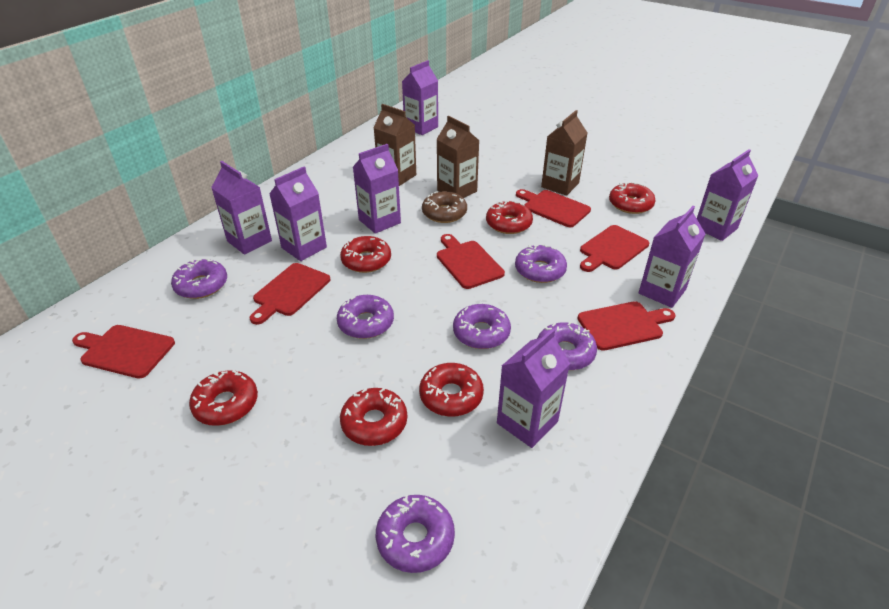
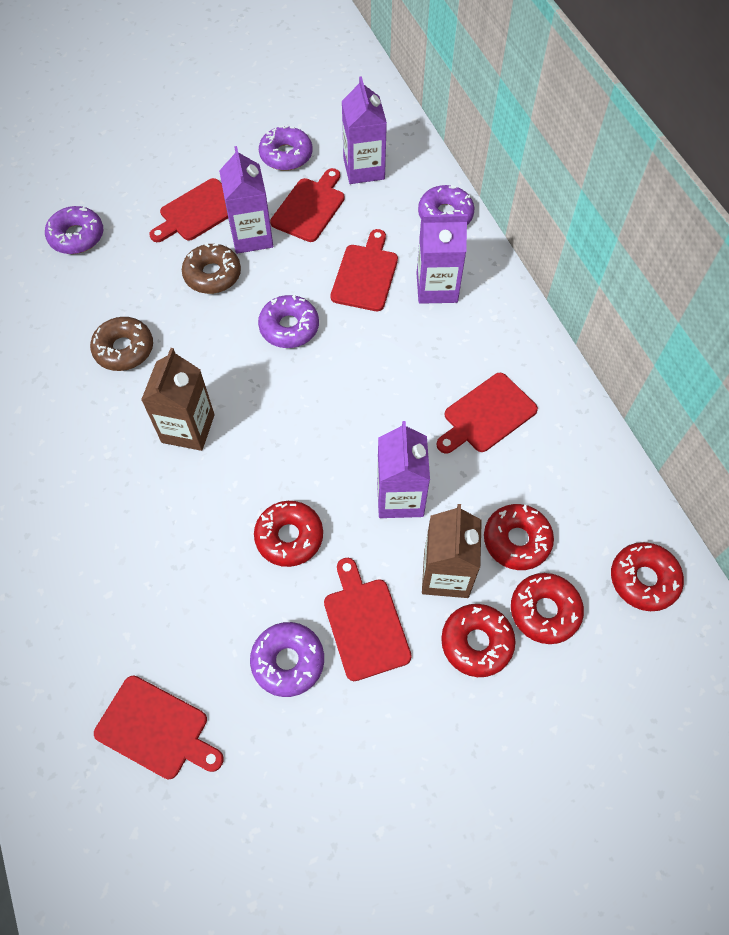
brown carton: 3 -> 2
brown donut: 1 -> 2
purple carton: 7 -> 4
purple donut: 6 -> 5
red donut: 6 -> 5

